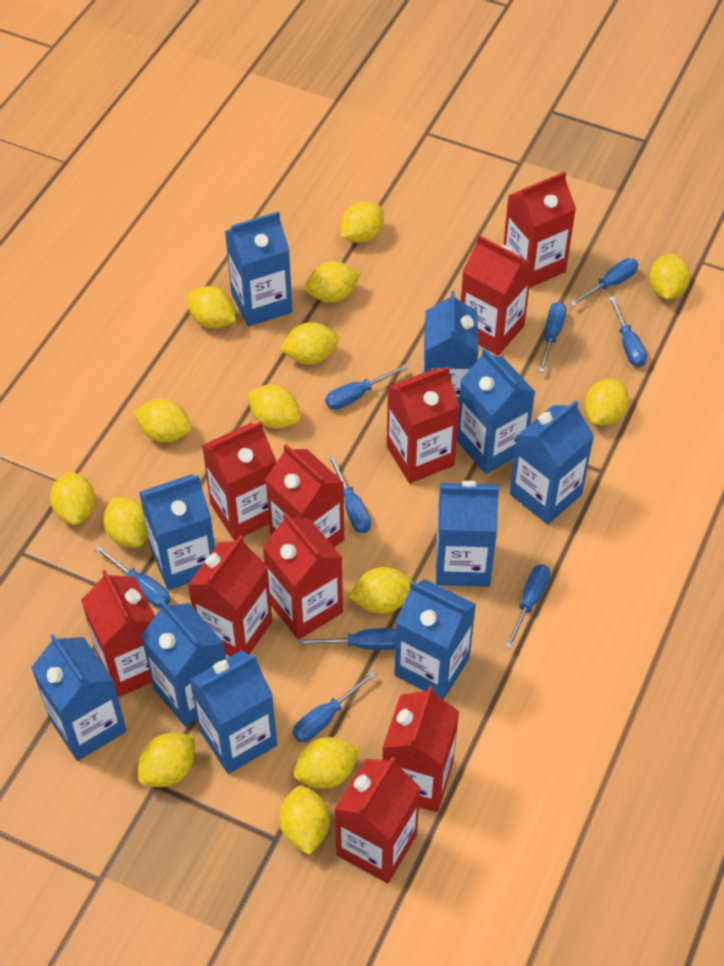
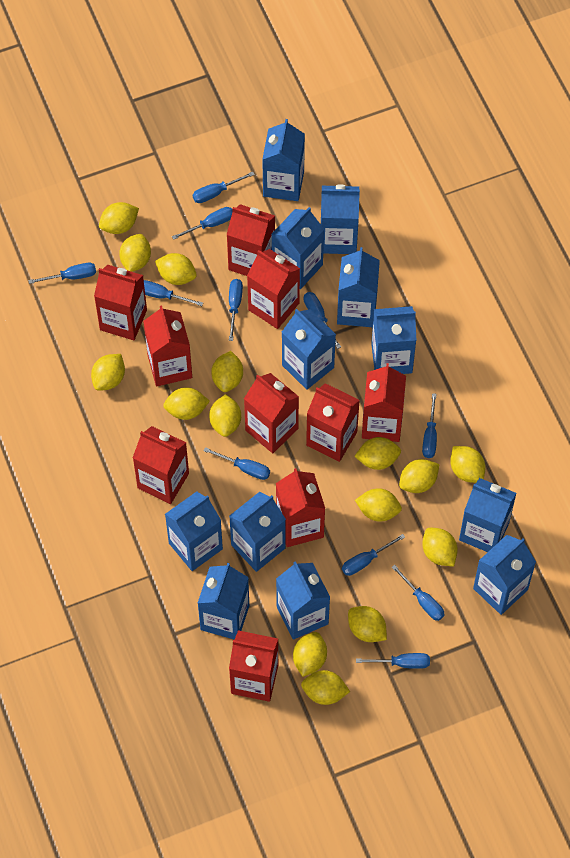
blue carton: 10 -> 12
blue screwdriver: 9 -> 11
yellow lemon: 14 -> 15

